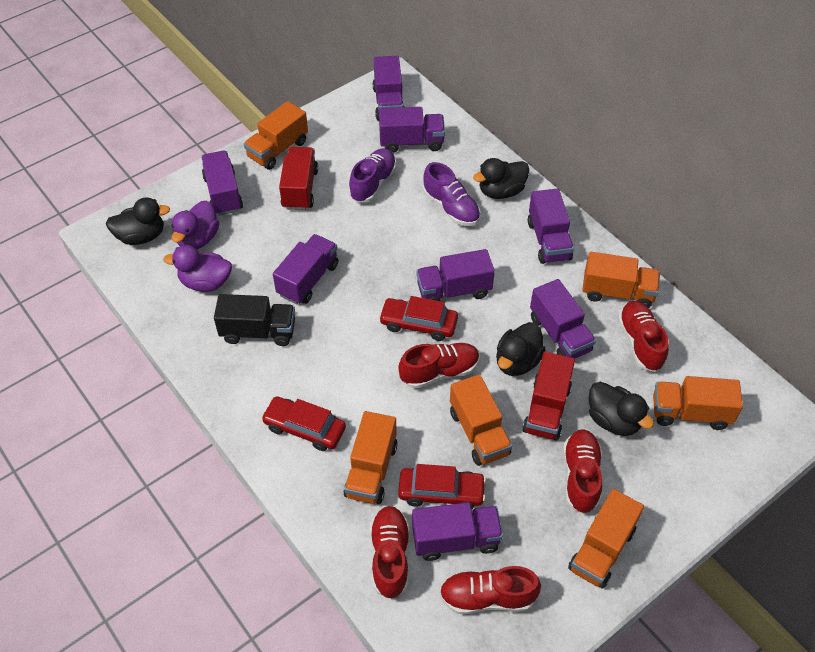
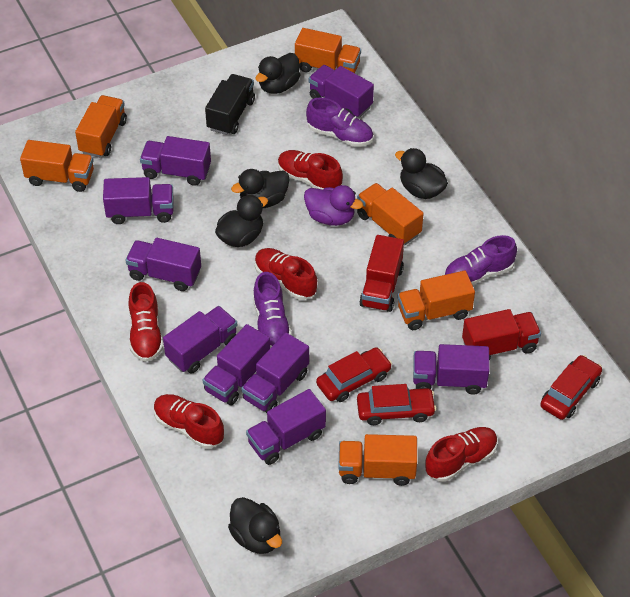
black duck: 4 -> 5
purple duck: 2 -> 1
purple shoe: 2 -> 3
purple truck: 8 -> 9

